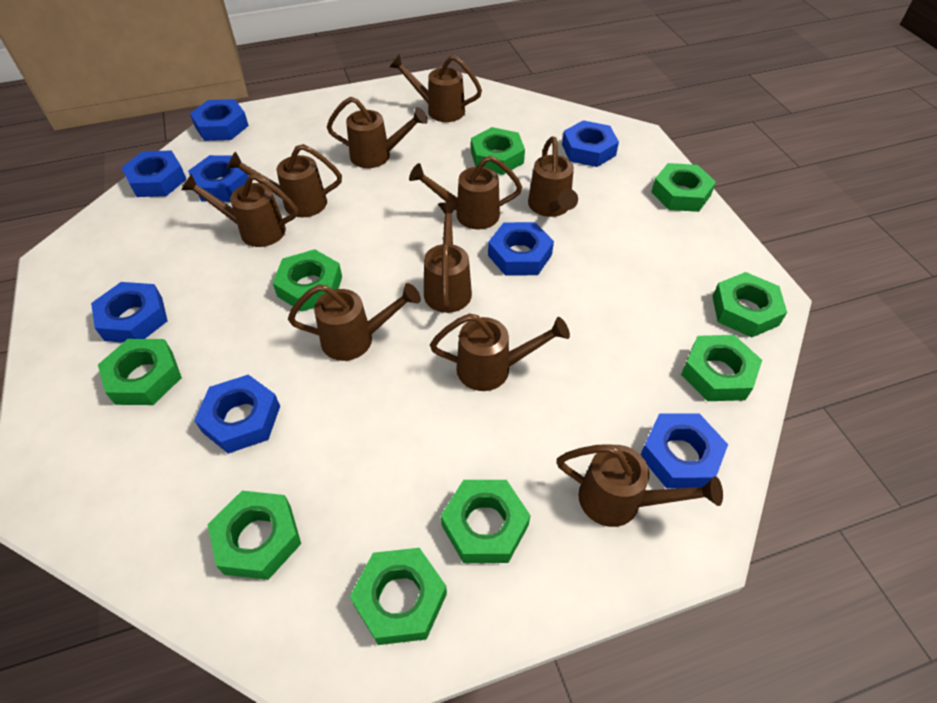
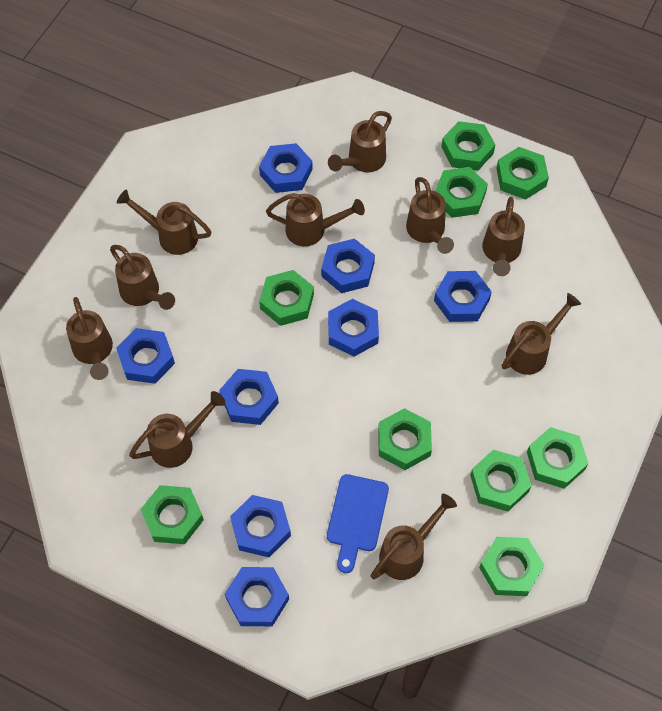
blue cutting board: 0 -> 1

